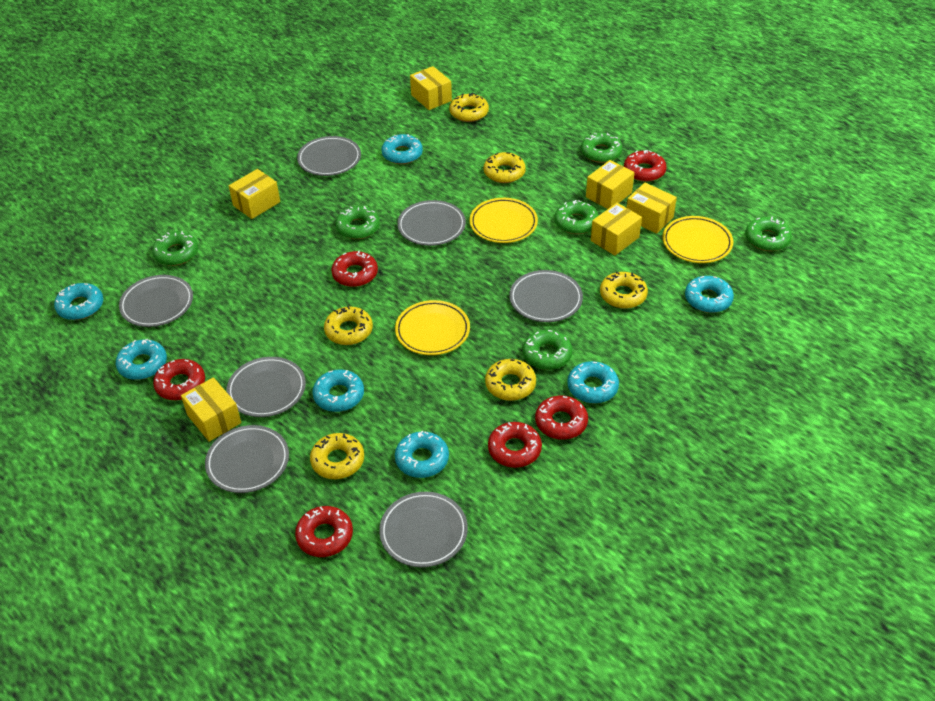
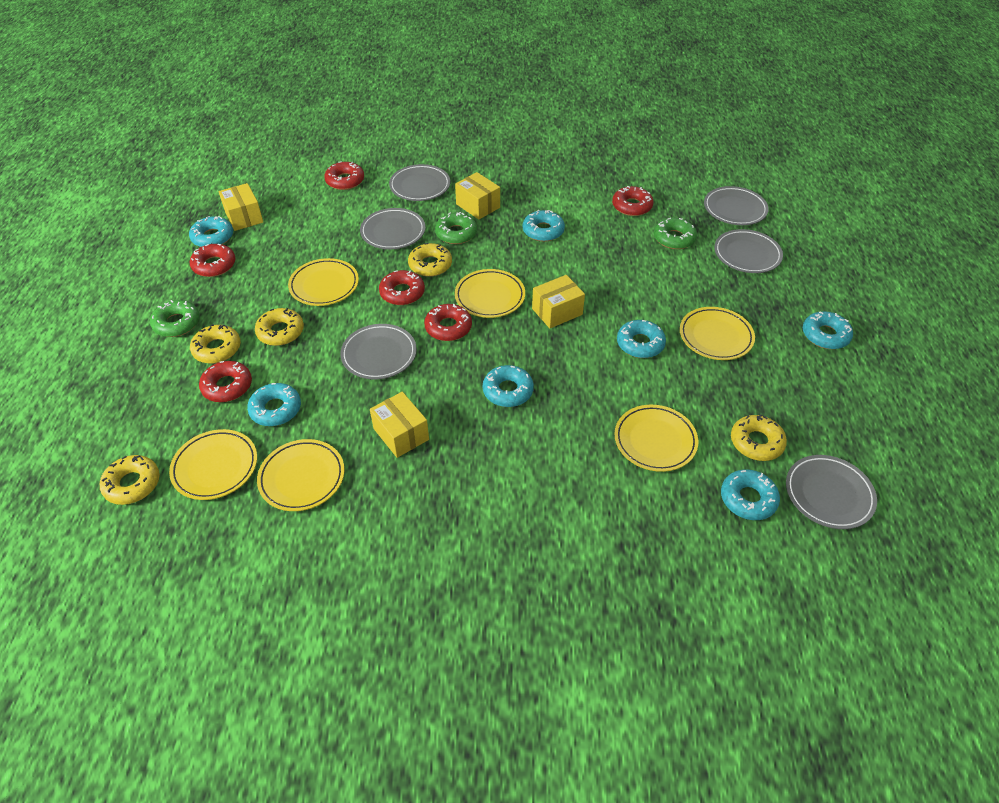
green donut: 6 -> 3
grey plate: 7 -> 6
yellow box: 6 -> 4
yellow donut: 6 -> 5
yellow plate: 3 -> 6

